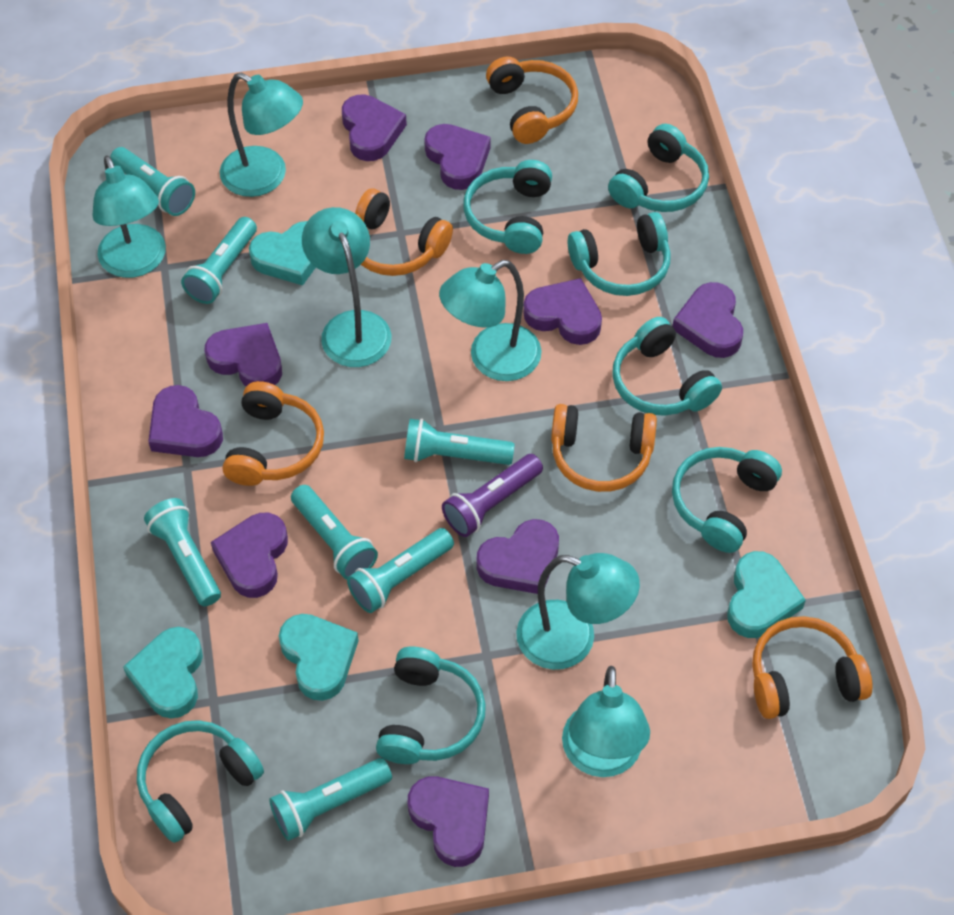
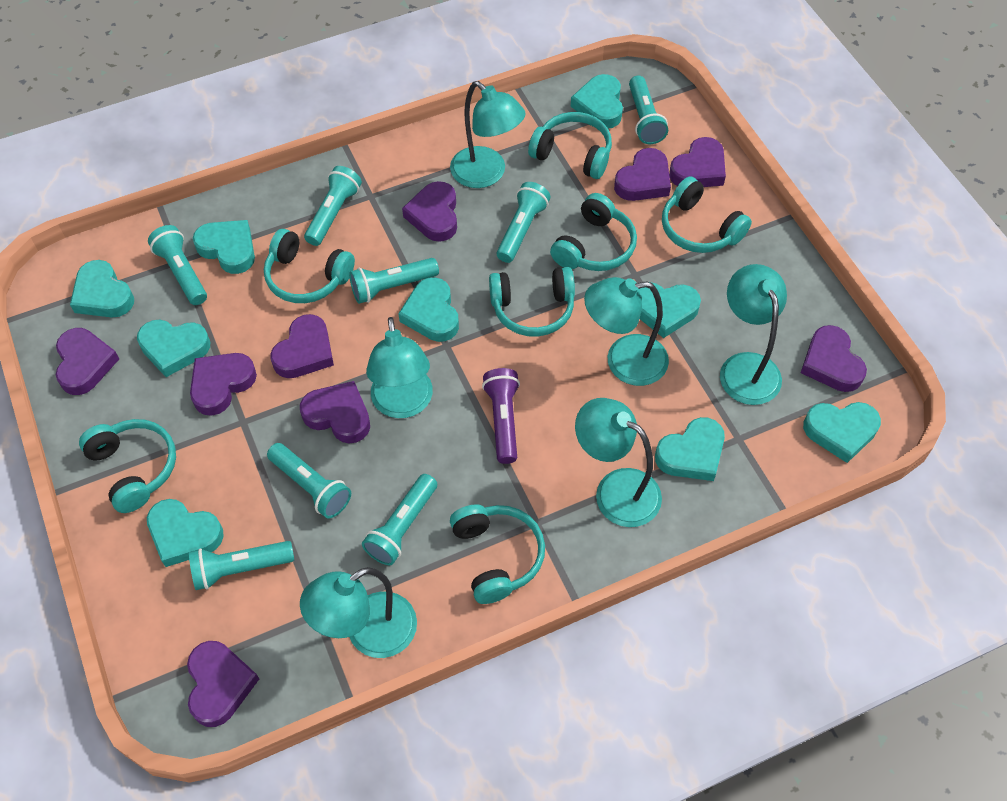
orange headphones: 5 -> 0
turquoise flashlight: 7 -> 8
turquoise heart: 4 -> 9

